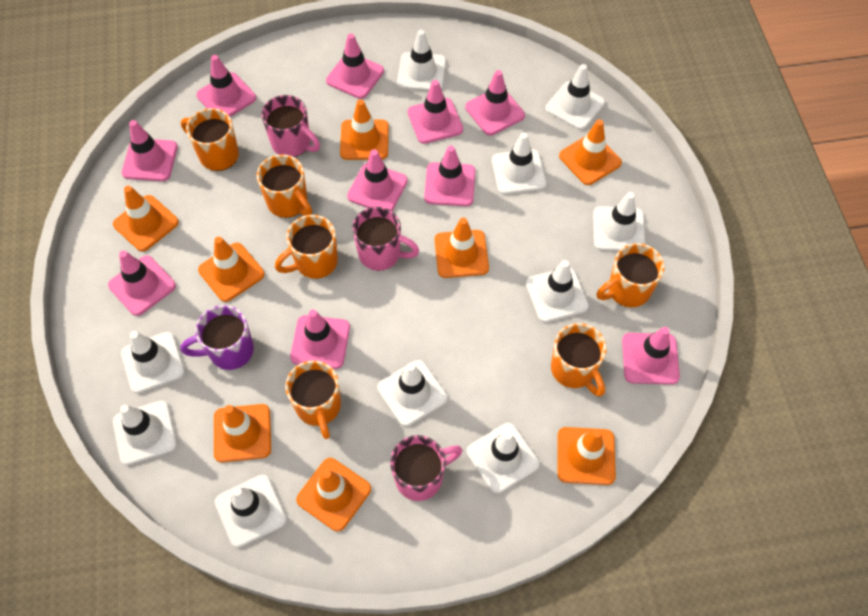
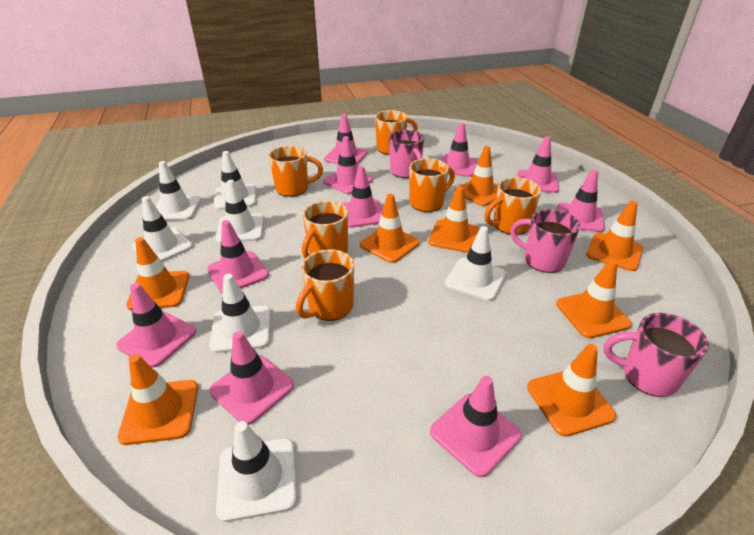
purple mug: 1 -> 0
white traffic cone: 10 -> 7

